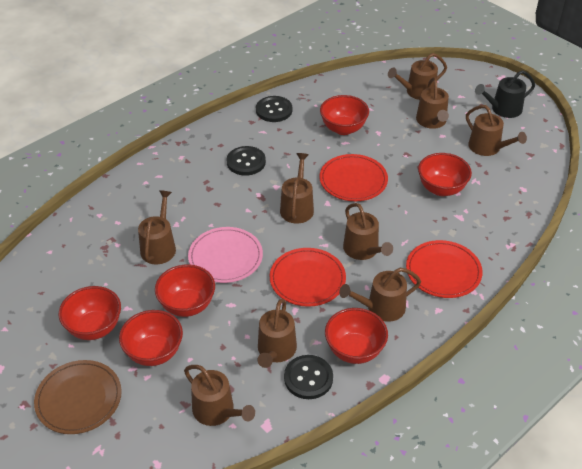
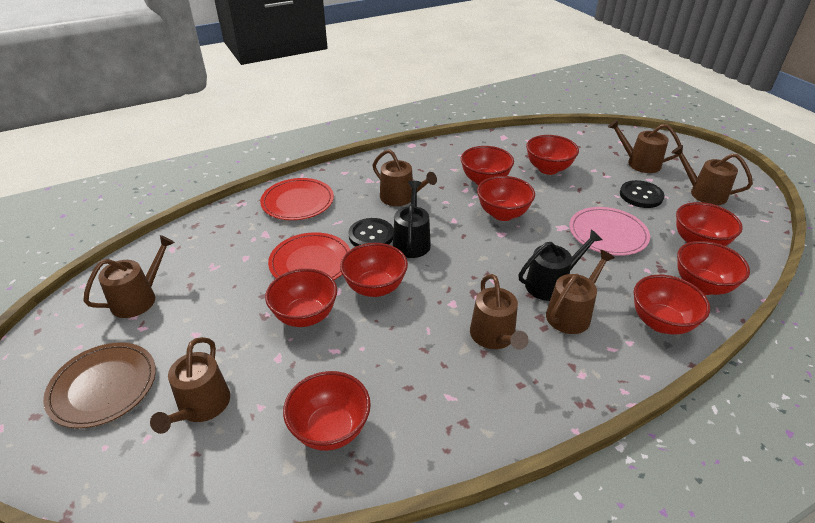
black button: 3 -> 2
black watering can: 1 -> 2
brown watering can: 9 -> 7
red bowl: 6 -> 9
red plate: 3 -> 2

